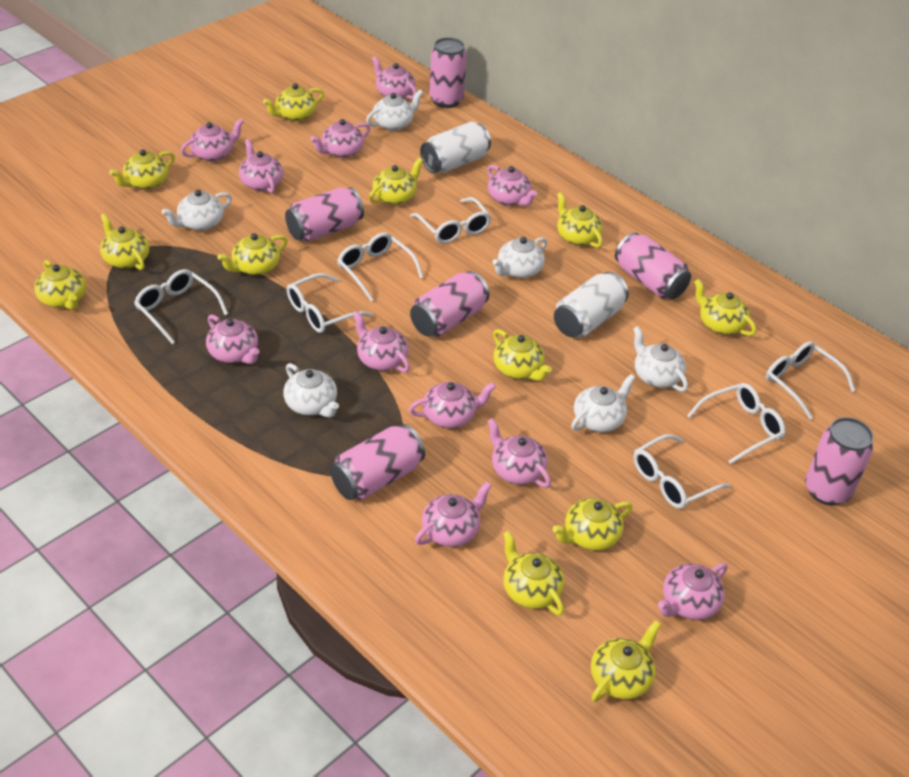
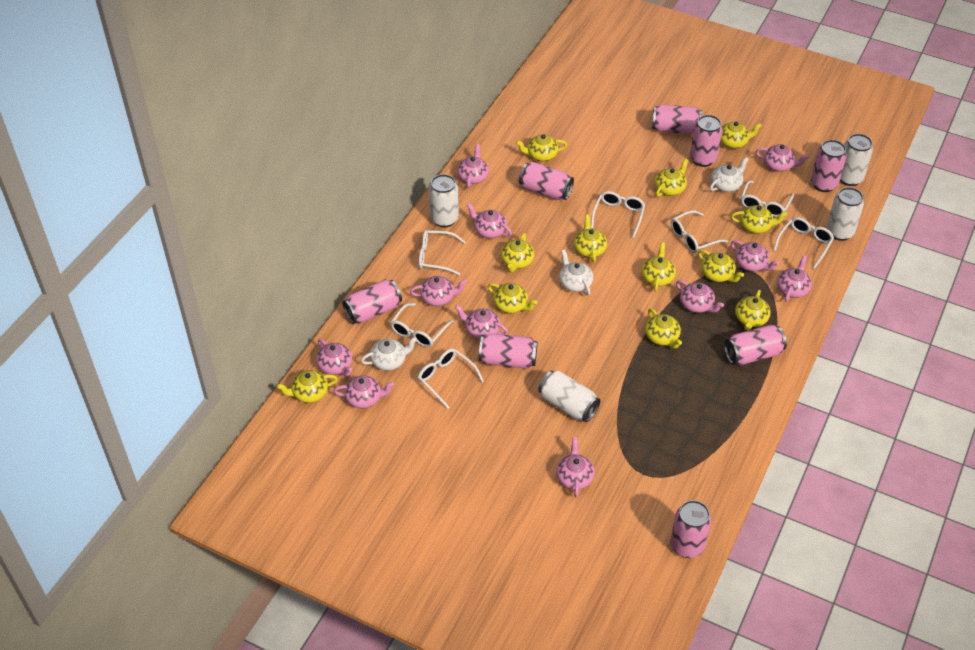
pink can: 6 -> 8
white can: 2 -> 4
white teapot: 6 -> 3

